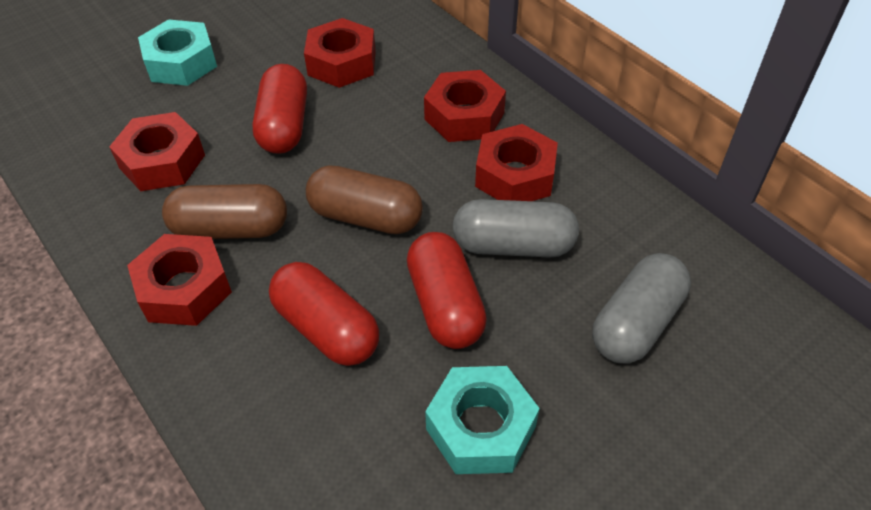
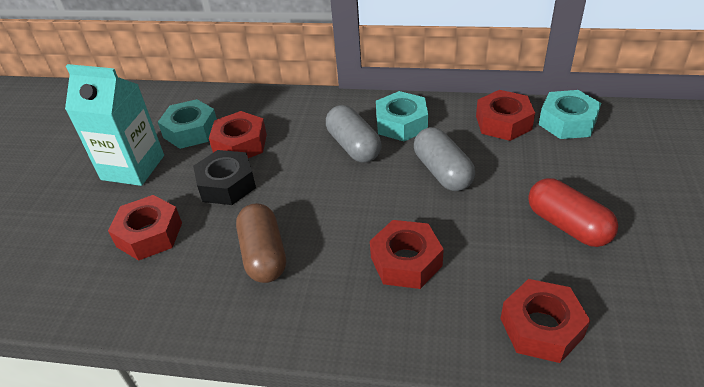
black nut: 0 -> 1
brown capsule: 2 -> 1
red capsule: 3 -> 1
turquoise carton: 0 -> 1
turquoise nut: 2 -> 3

